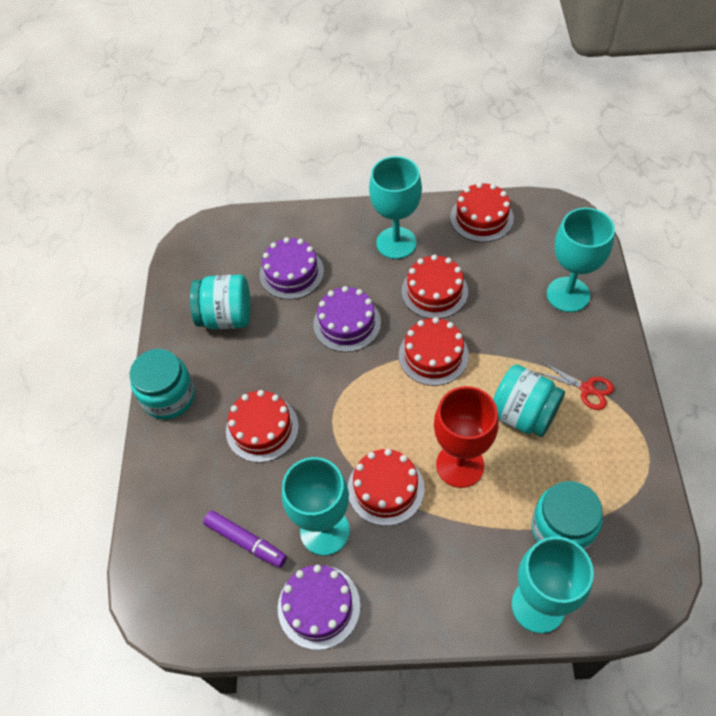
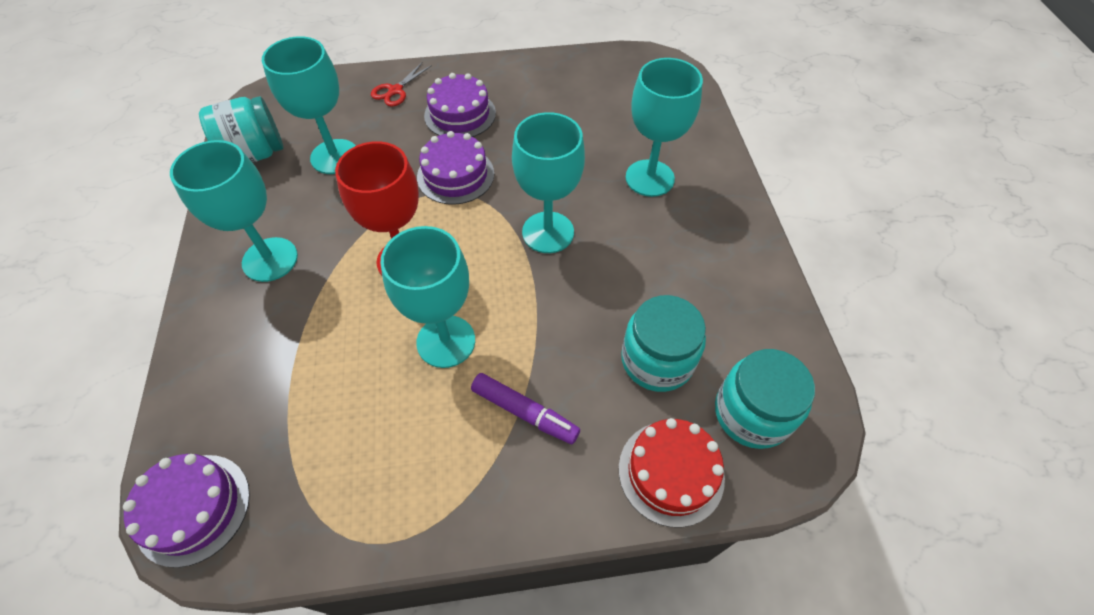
red cake: 5 -> 1
turquoise goblet: 4 -> 5
turquoise jar: 4 -> 3

